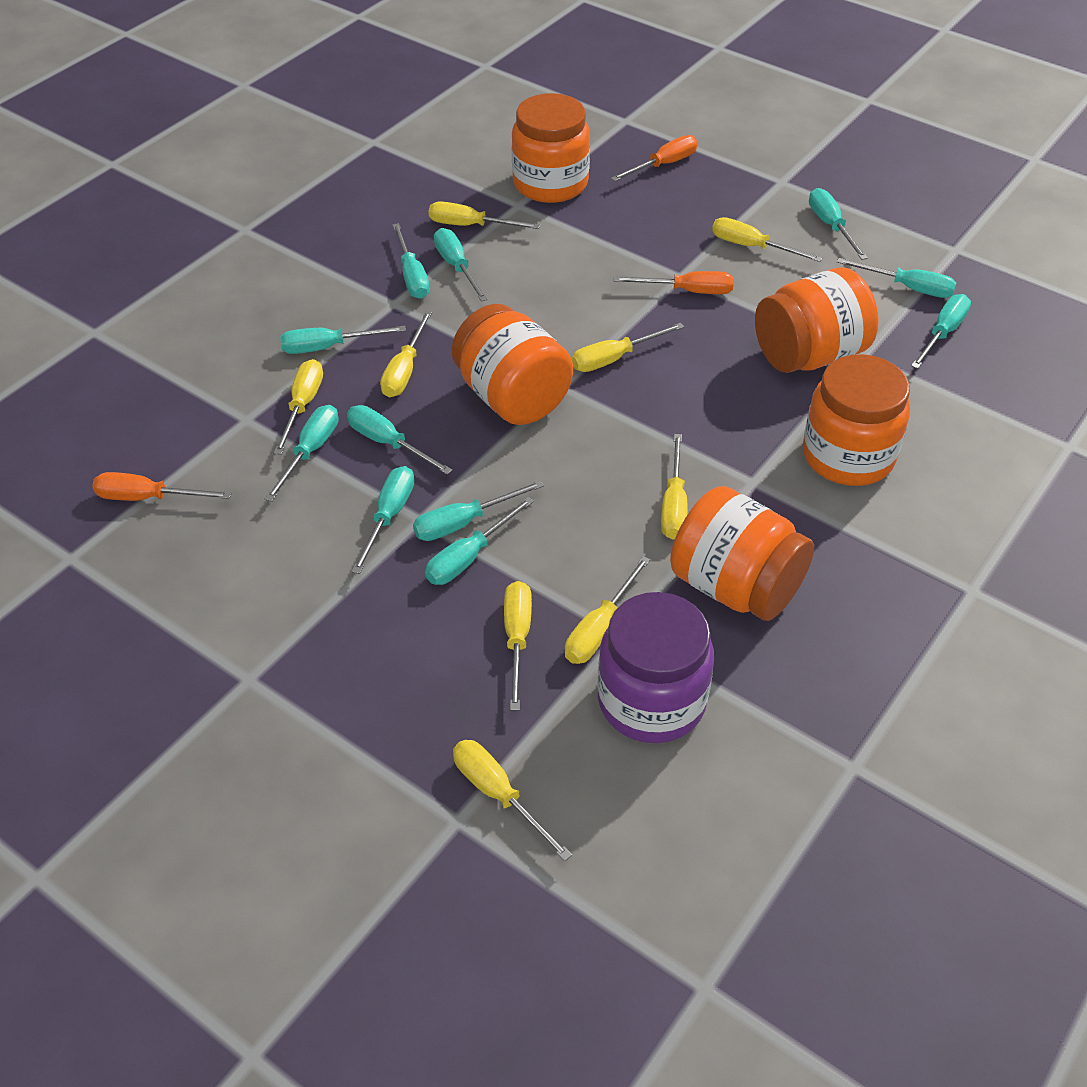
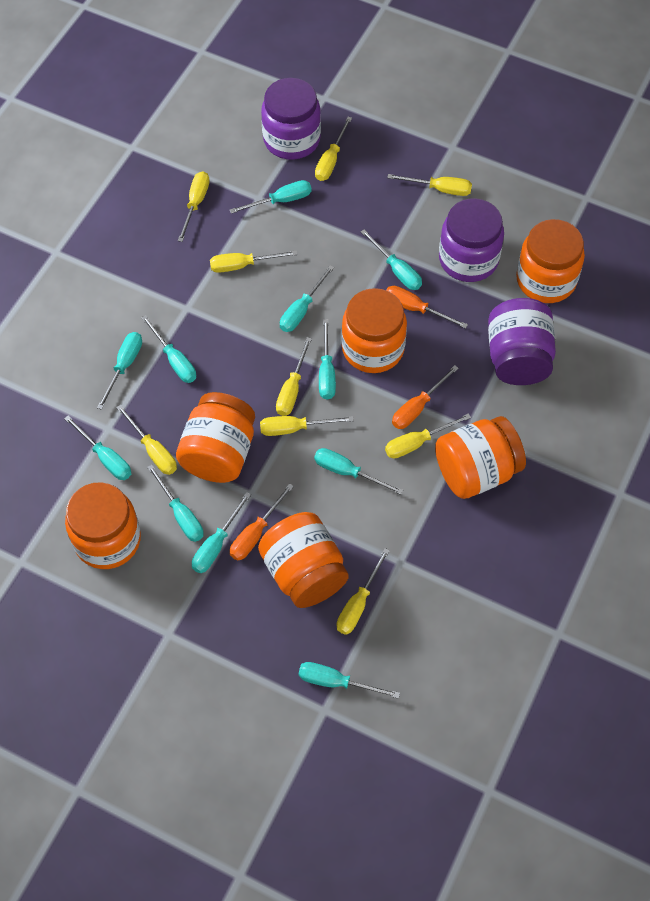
orange jar: 5 -> 6
purple jar: 1 -> 3

